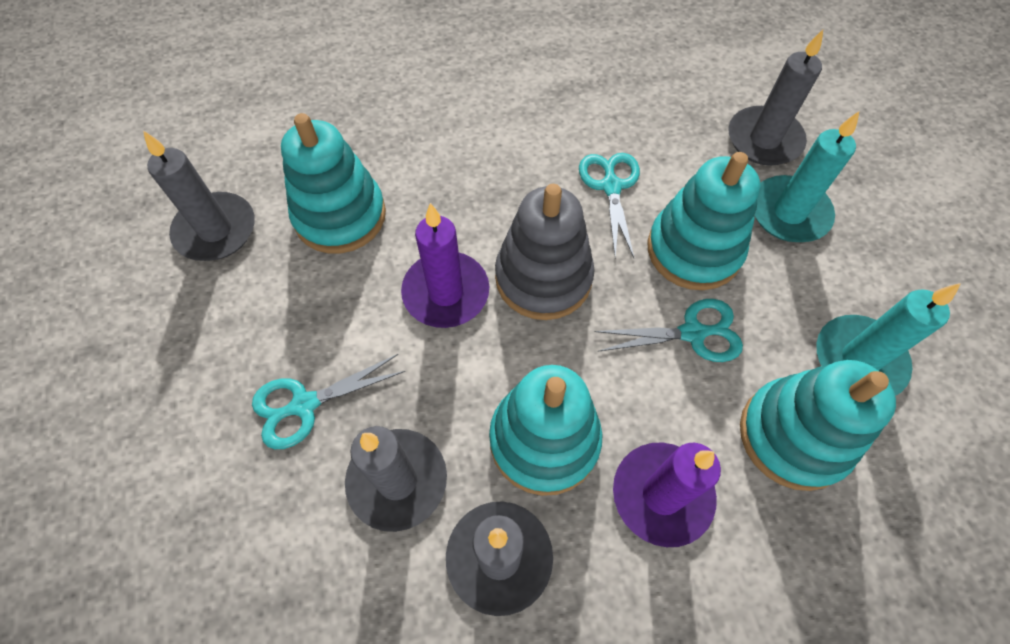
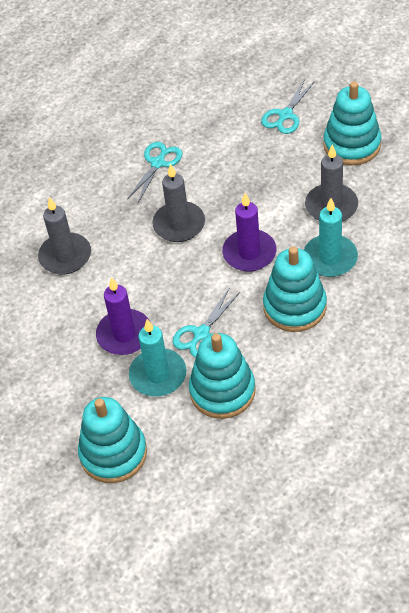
grey candle: 4 -> 3
grey stacking toy: 1 -> 0

